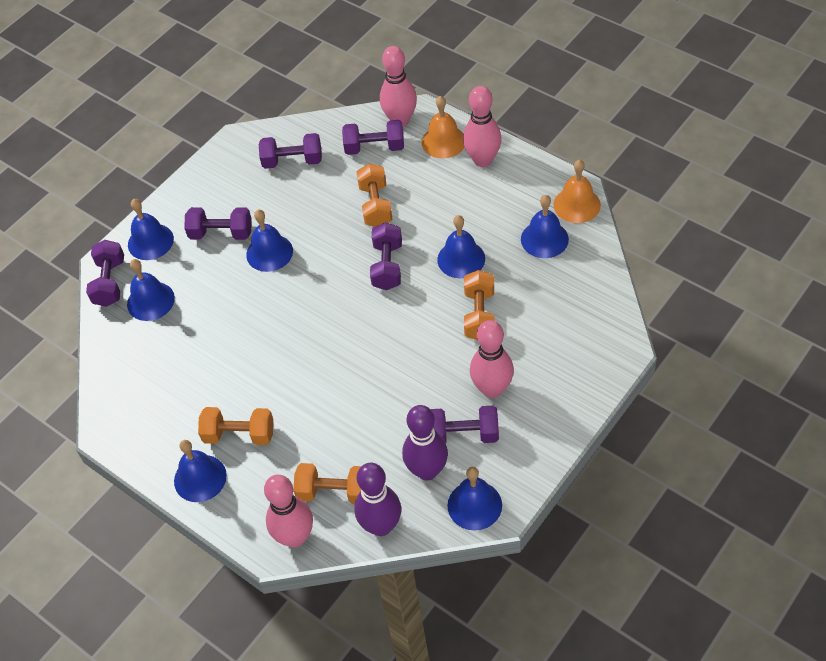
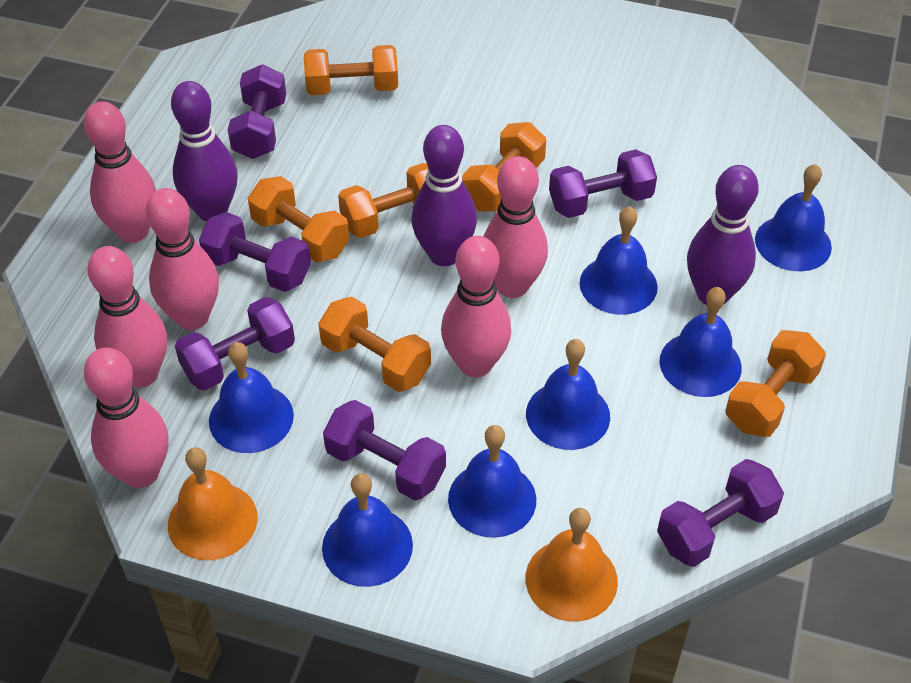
orange dumbbell: 4 -> 6
pink bowling pin: 4 -> 6
purple bowling pin: 2 -> 3

